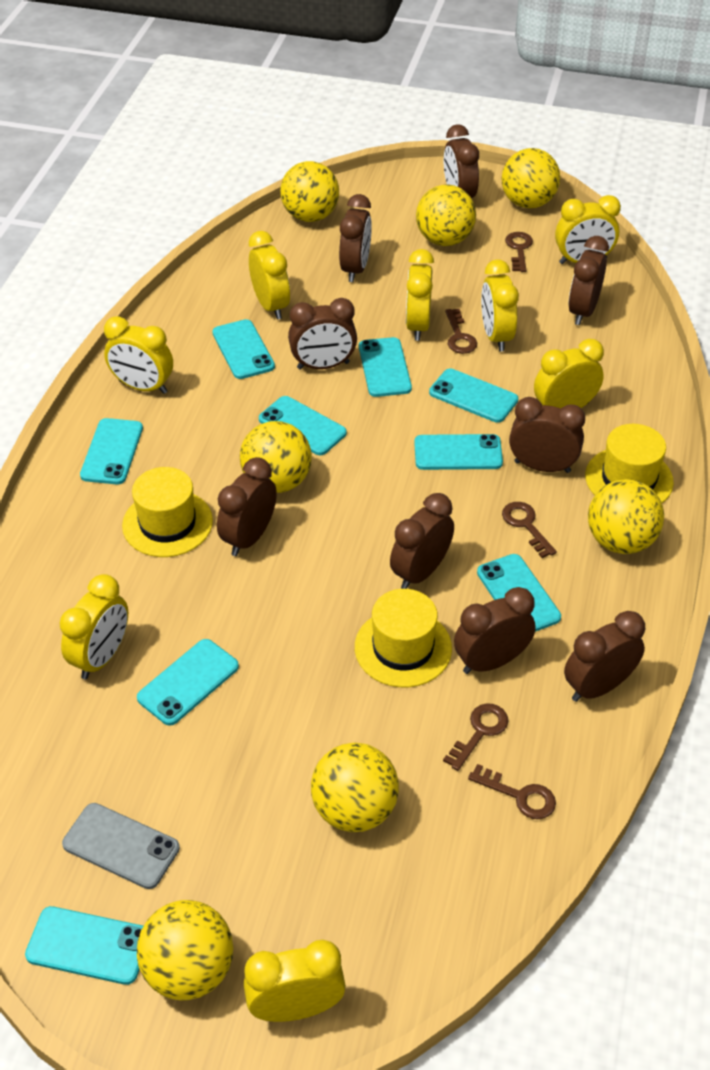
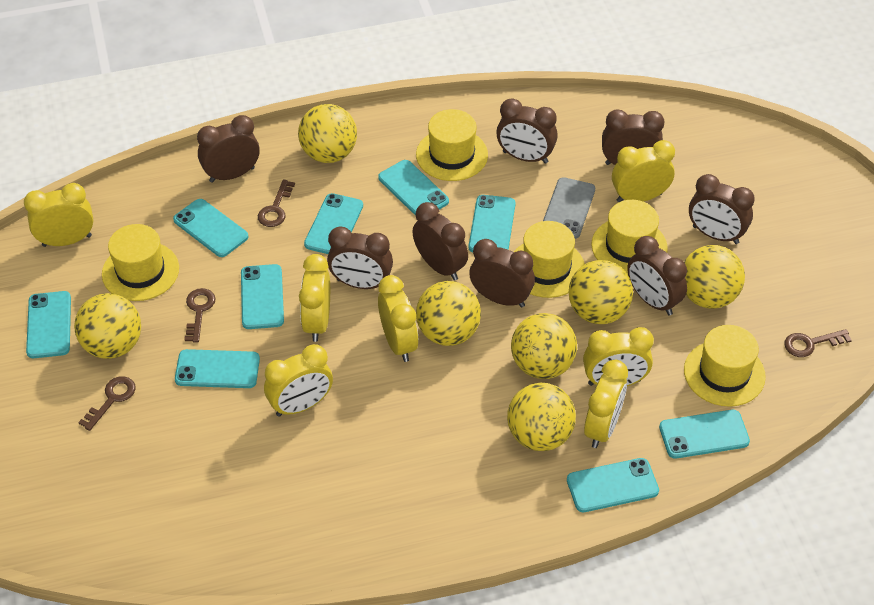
brown clock: 9 -> 8
brown key: 5 -> 4
yellow clock: 8 -> 7
yellow hat: 3 -> 5

